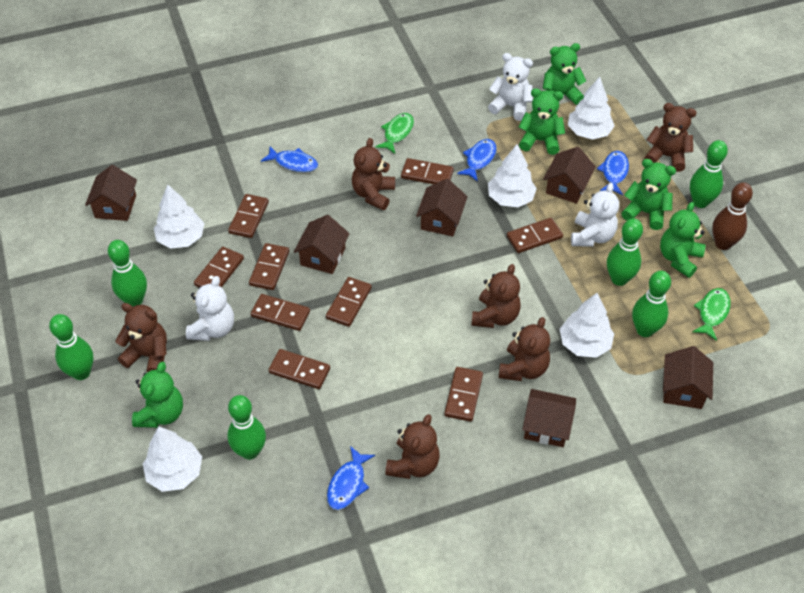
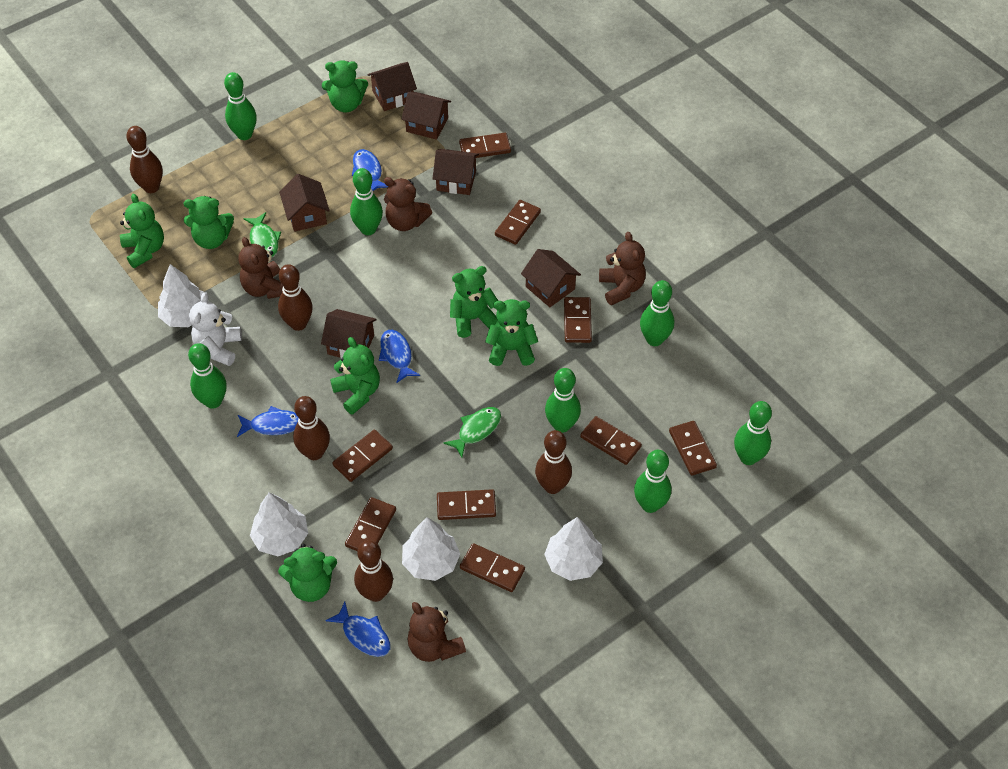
brown bowling pin: 1 -> 5
brown teddy bear: 6 -> 4
green bowling pin: 6 -> 7
green teddy bear: 5 -> 7
white teddy bear: 3 -> 1
white tree: 5 -> 4

